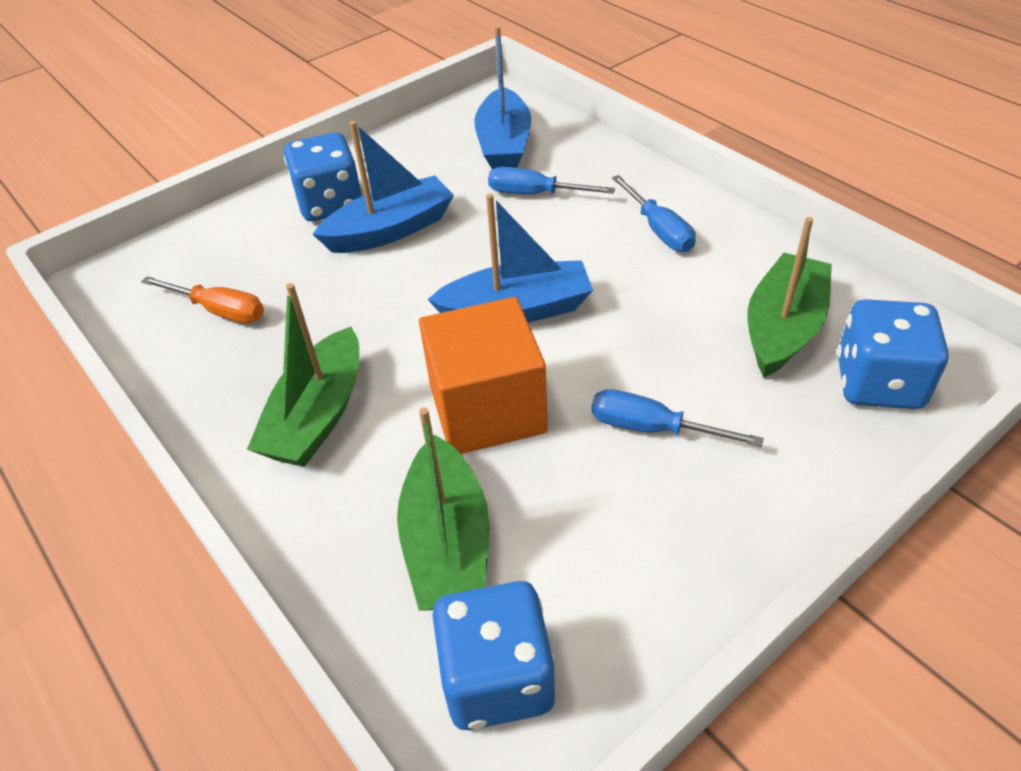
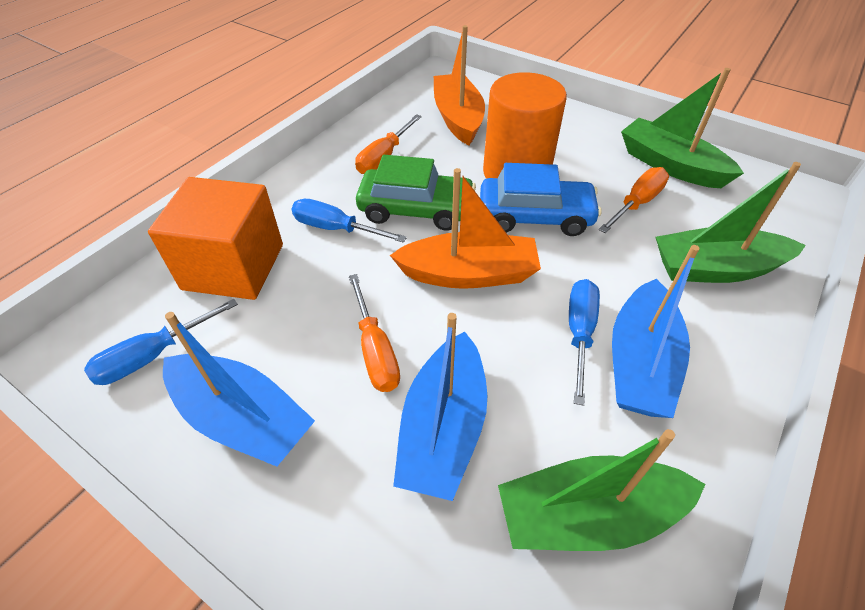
blue car: 0 -> 1
blue dice: 3 -> 0
green car: 0 -> 1
orange boat: 0 -> 2
orange cylinder: 0 -> 1
orange screwdriver: 1 -> 3

